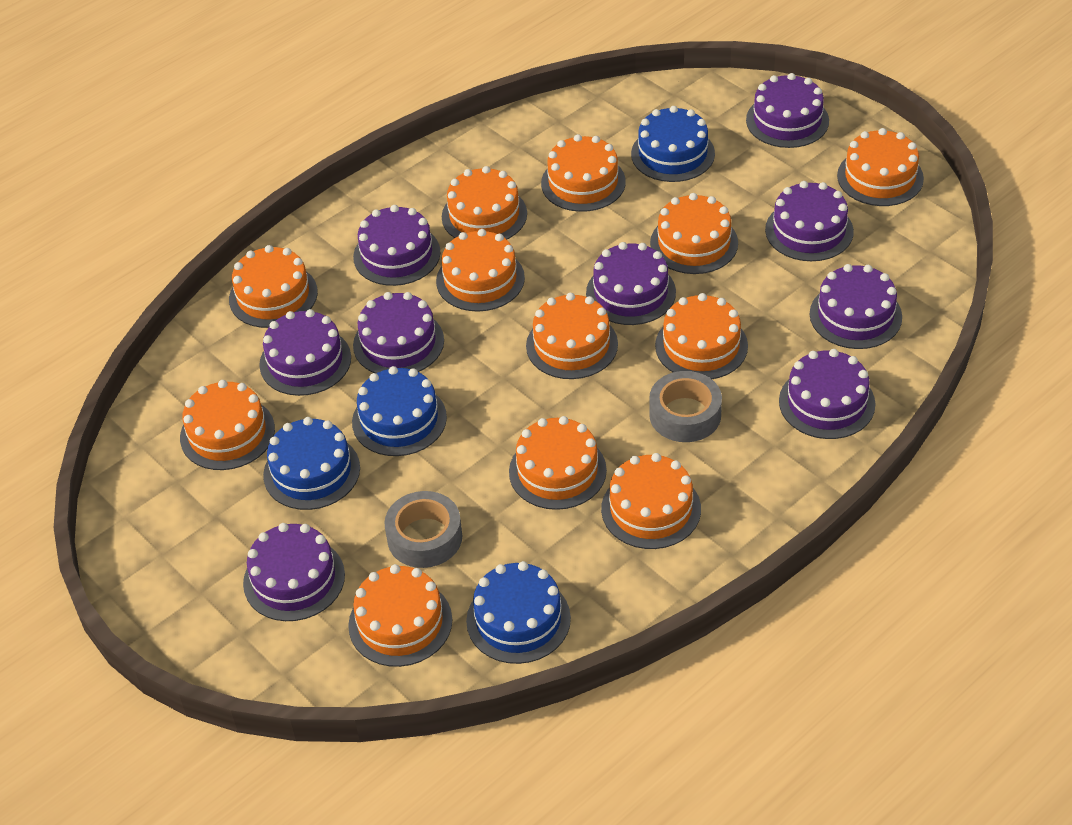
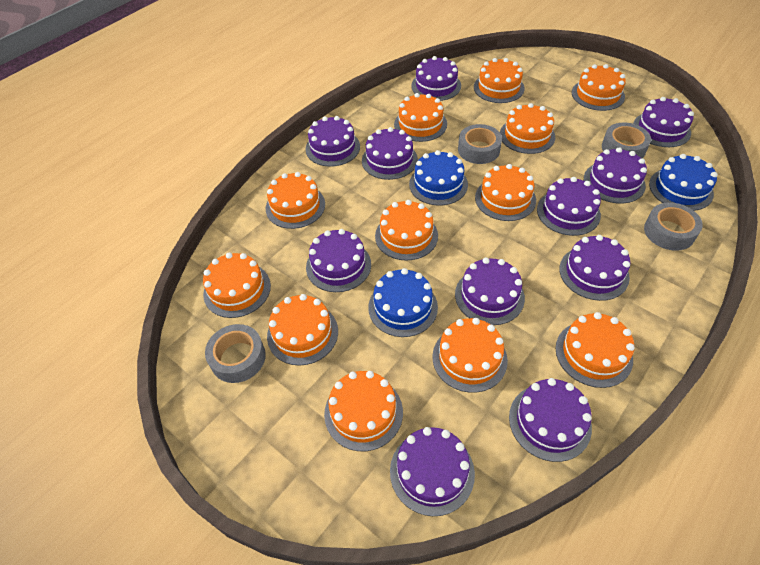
blue cake: 4 -> 3
grey tape: 2 -> 4
purple cake: 9 -> 11

